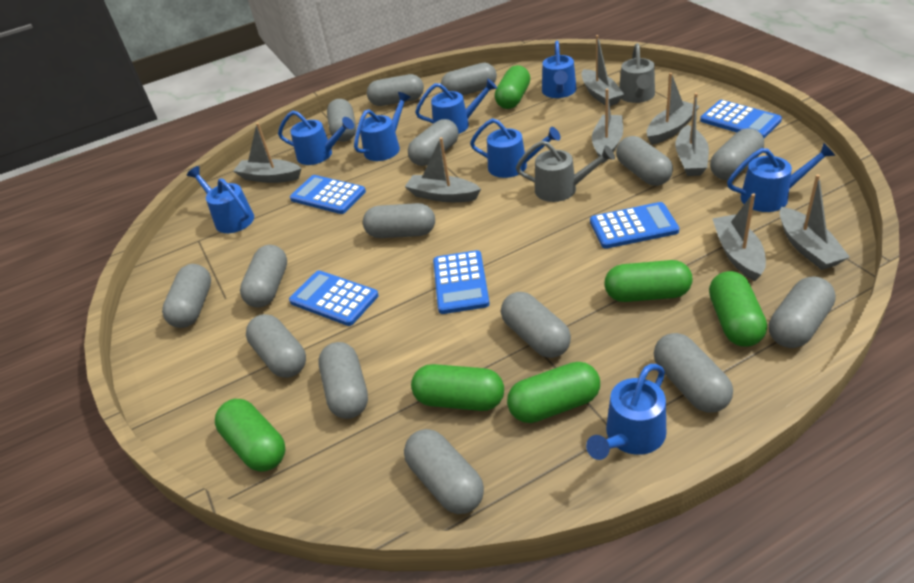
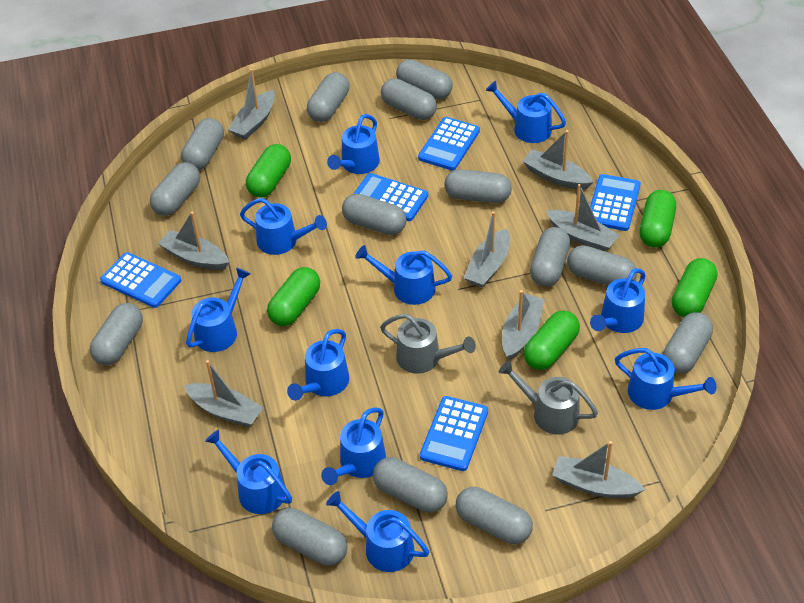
blue watering can: 8 -> 11
green capsule: 6 -> 5
grey capsule: 15 -> 14

